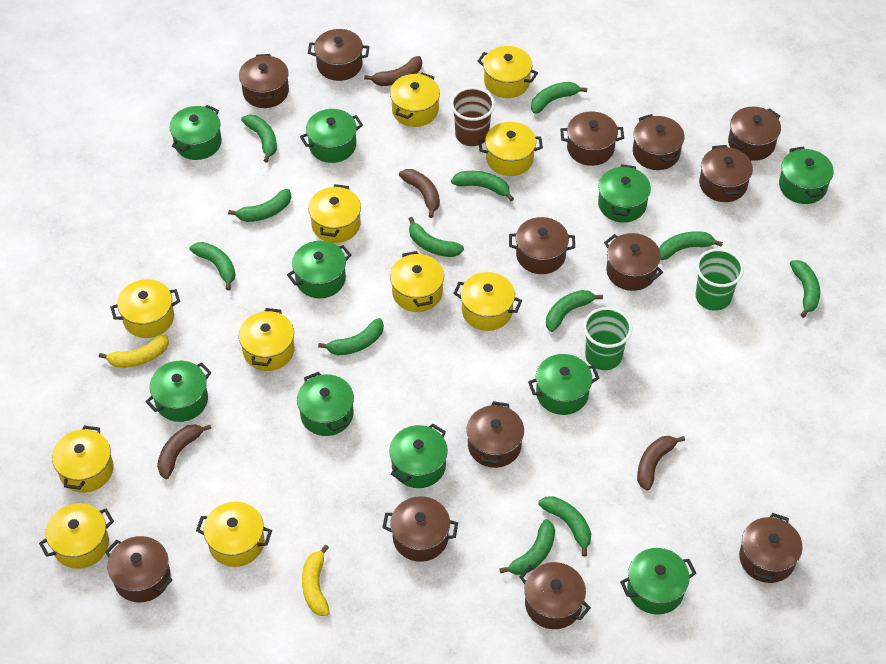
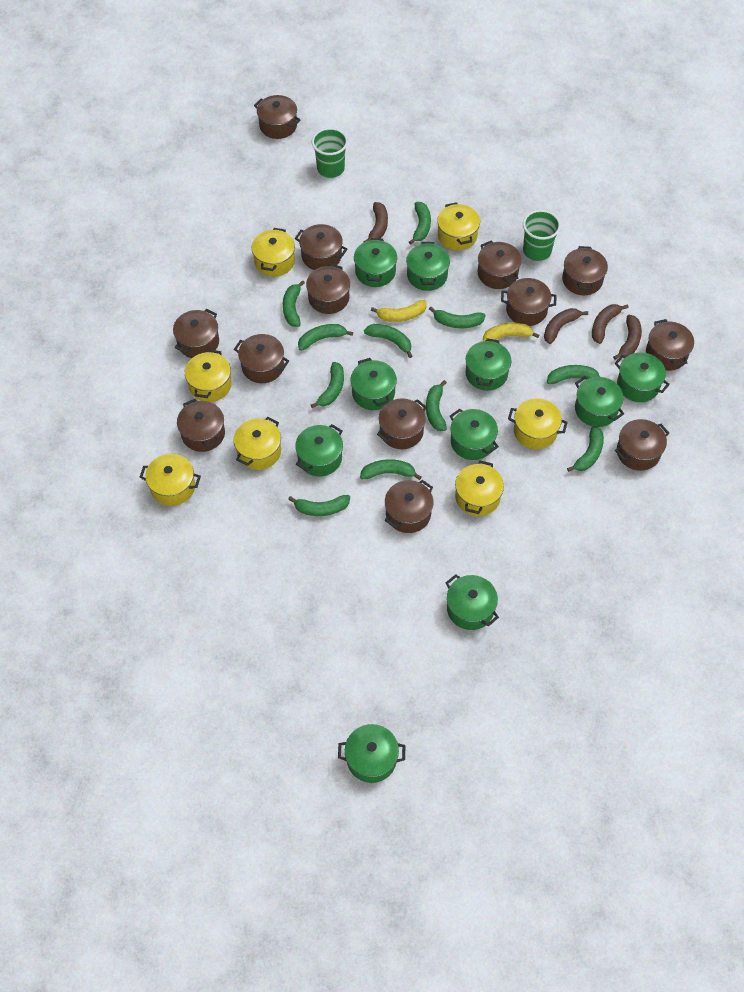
brown cup: 1 -> 0
green banana: 12 -> 11
yellow pot: 11 -> 7

